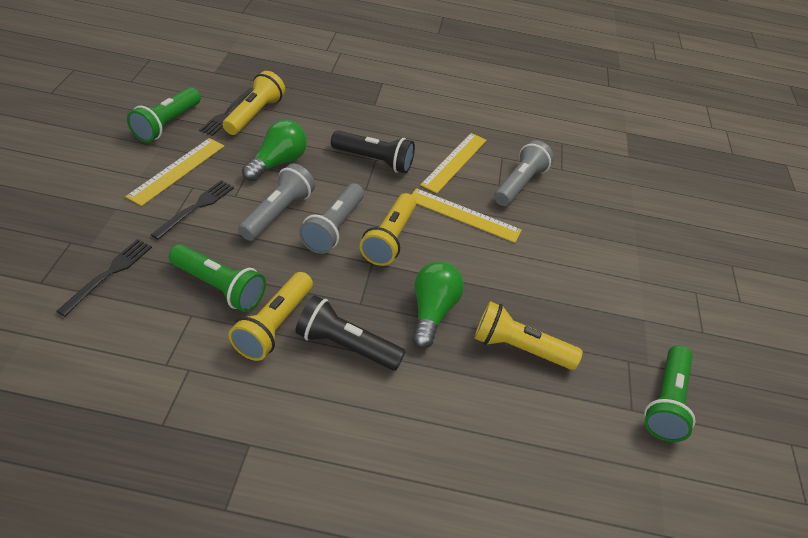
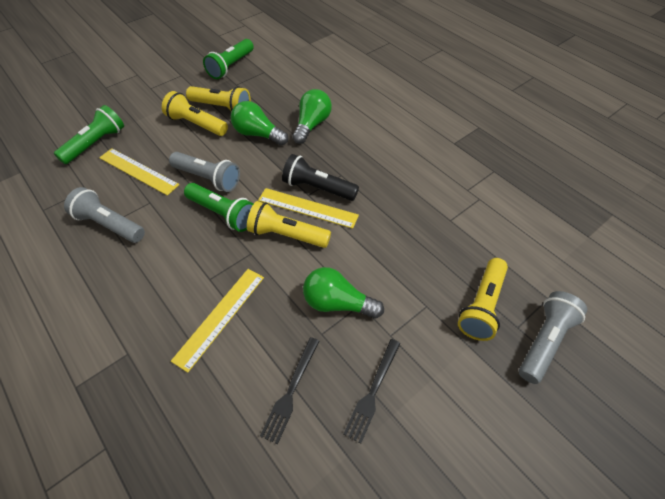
black flashlight: 2 -> 1
black fork: 3 -> 2
green light bulb: 2 -> 3

